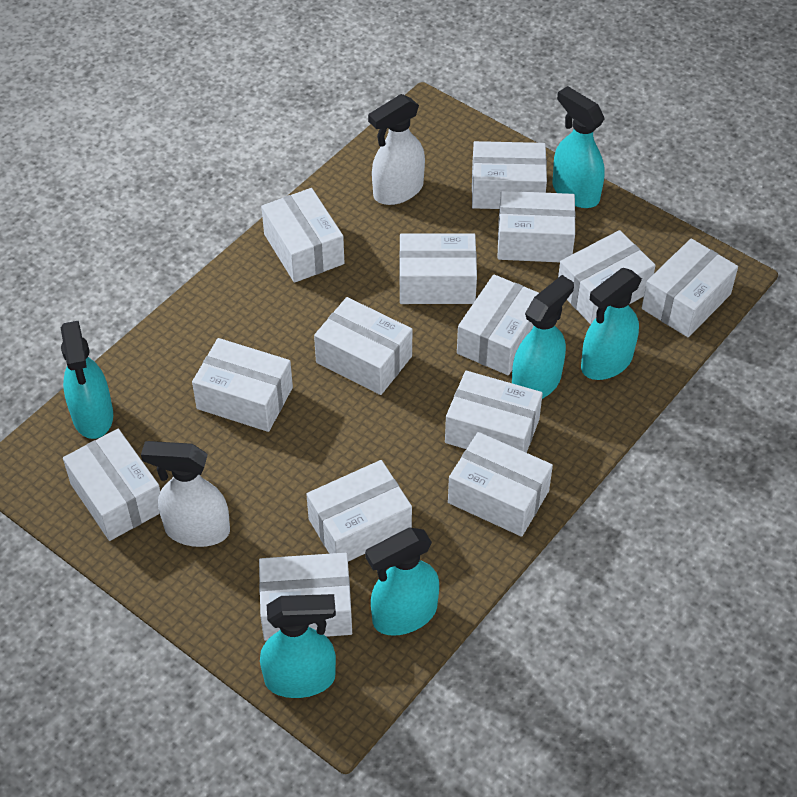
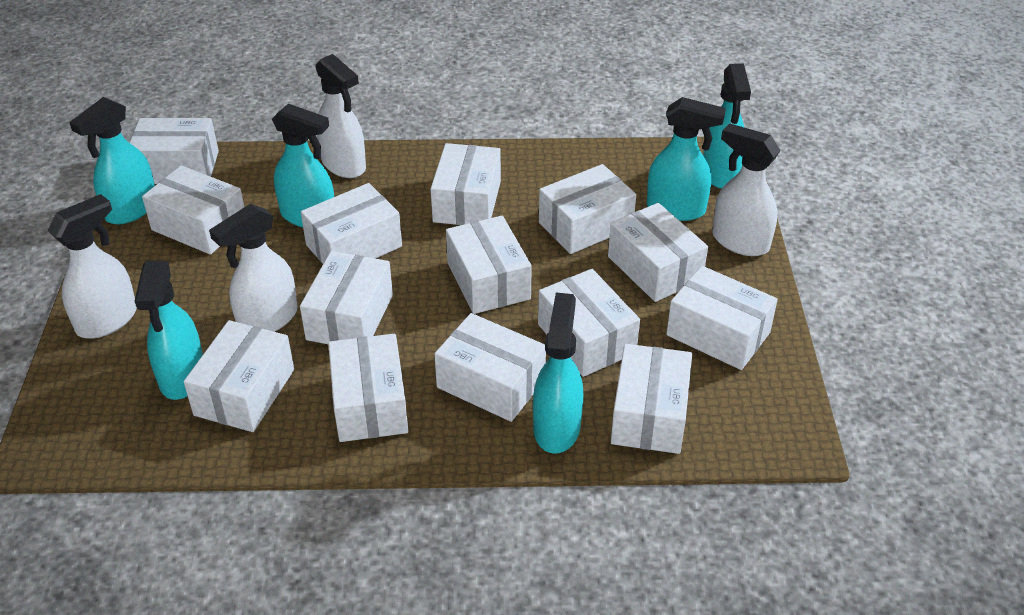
white spray bottle: 2 -> 4

